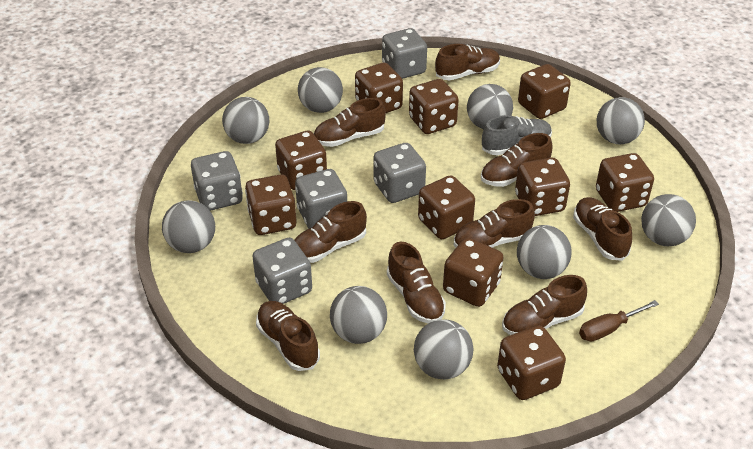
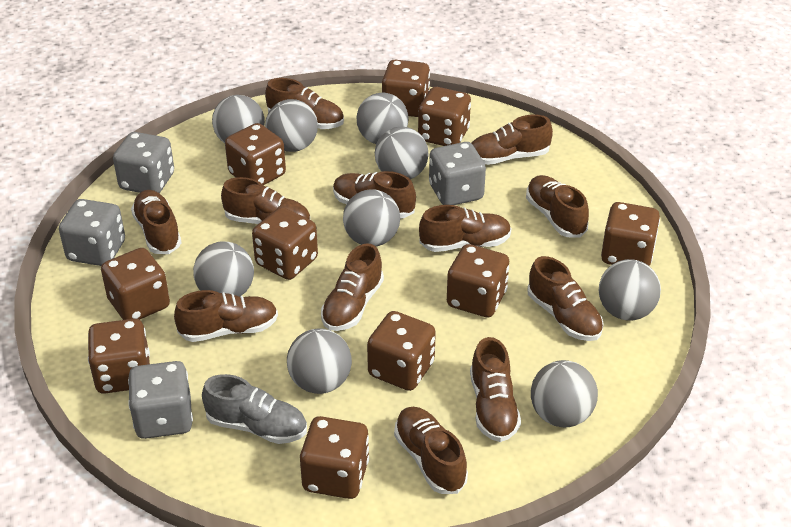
brown screwdriver: 1 -> 0
brown shoe: 9 -> 12
grey dice: 5 -> 4

